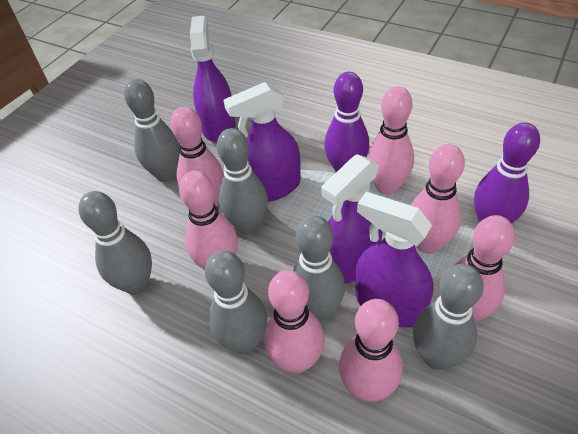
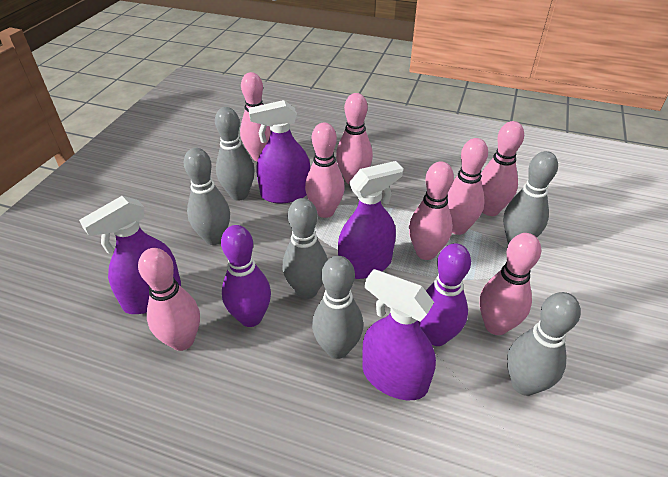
pink bowling pin: 7 -> 8

